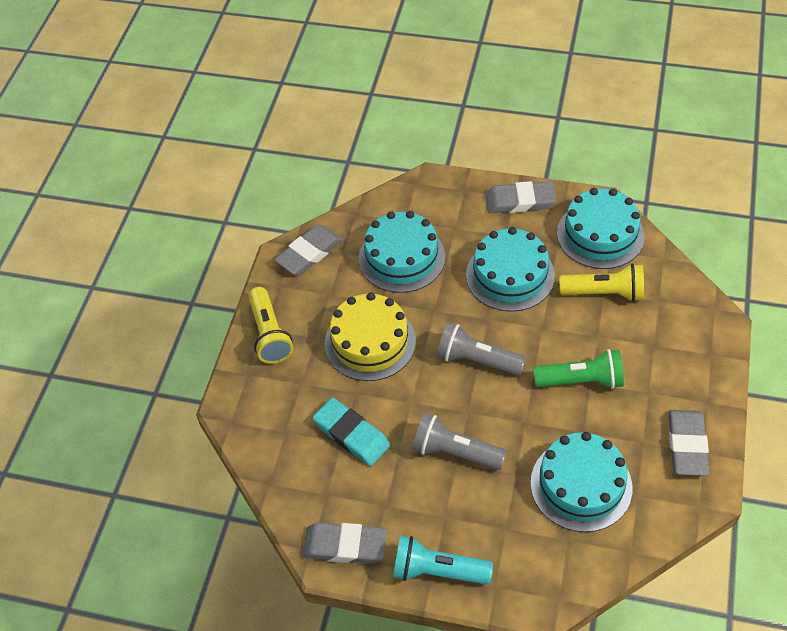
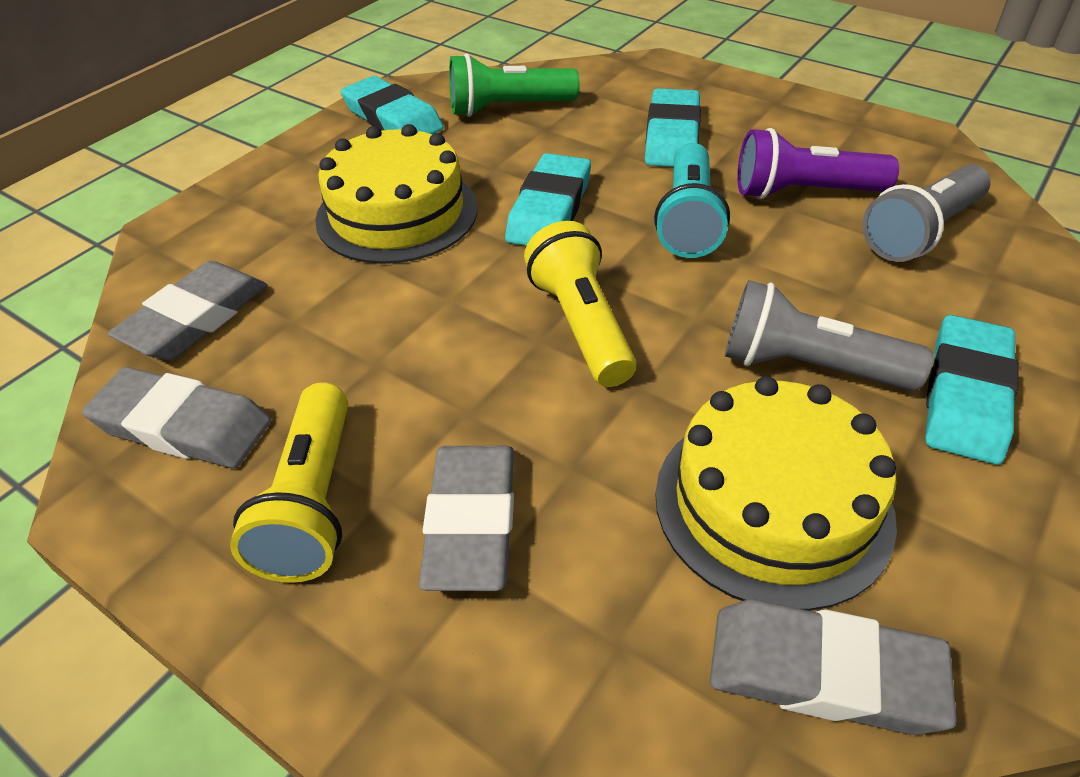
purple flashlight: 0 -> 1
turquoise cake: 4 -> 0
turquoise eraser: 1 -> 4
yellow cake: 1 -> 2

